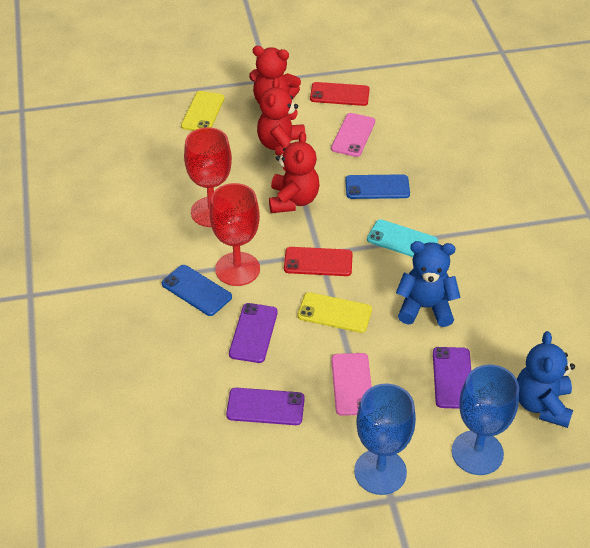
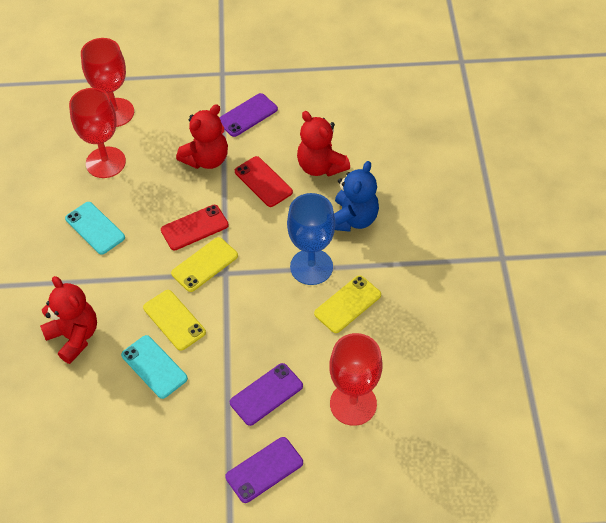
blue goblet: 2 -> 1
blue phone: 2 -> 0
blue teddy bear: 2 -> 1
pink phone: 2 -> 0
red goblet: 2 -> 3
turquoise phone: 1 -> 2
yellow phone: 2 -> 3

